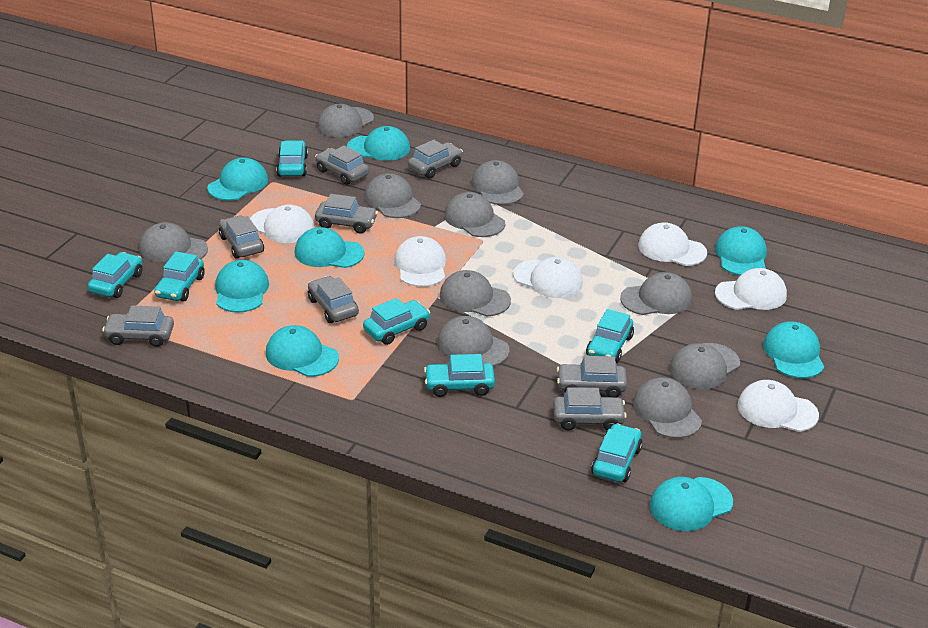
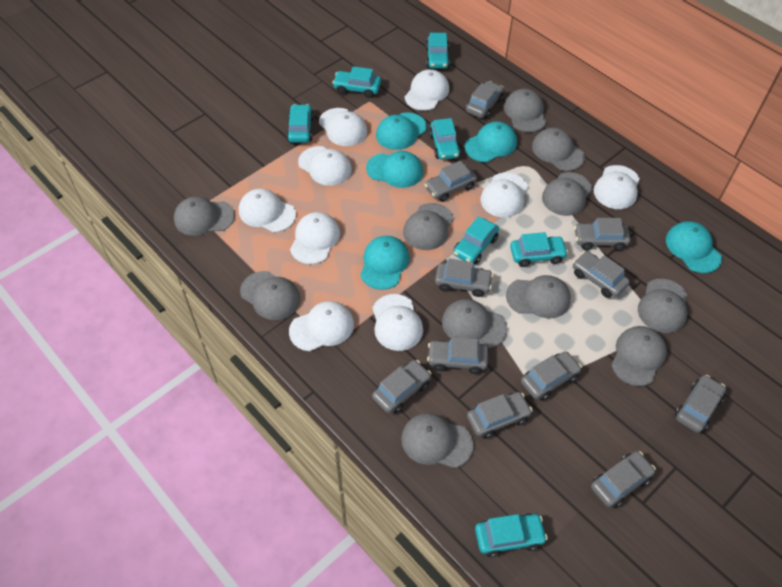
grey cap: 10 -> 11
grey car: 8 -> 11
turquoise cap: 8 -> 5
white cap: 6 -> 9

